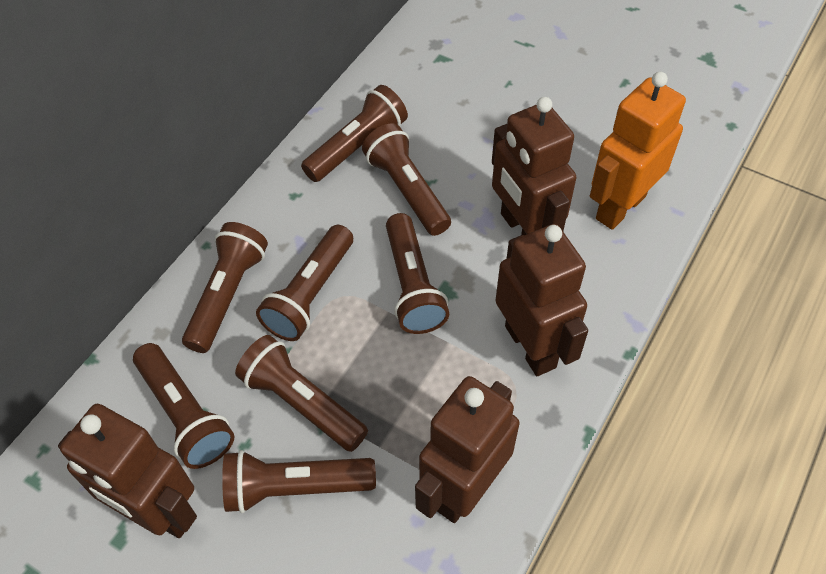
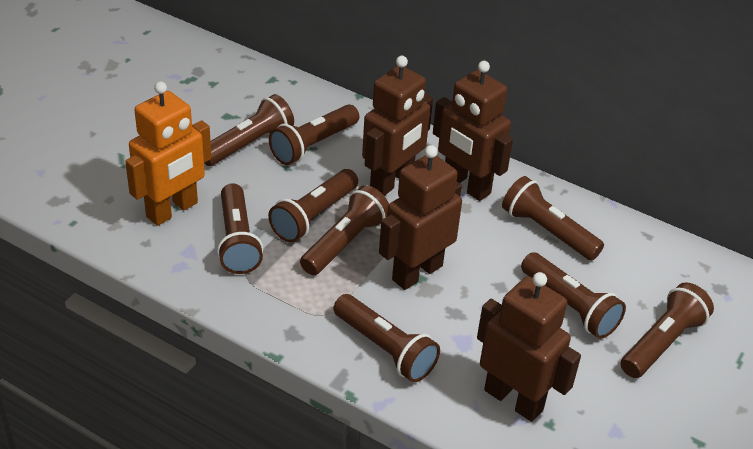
brown flashlight: 8 -> 9

